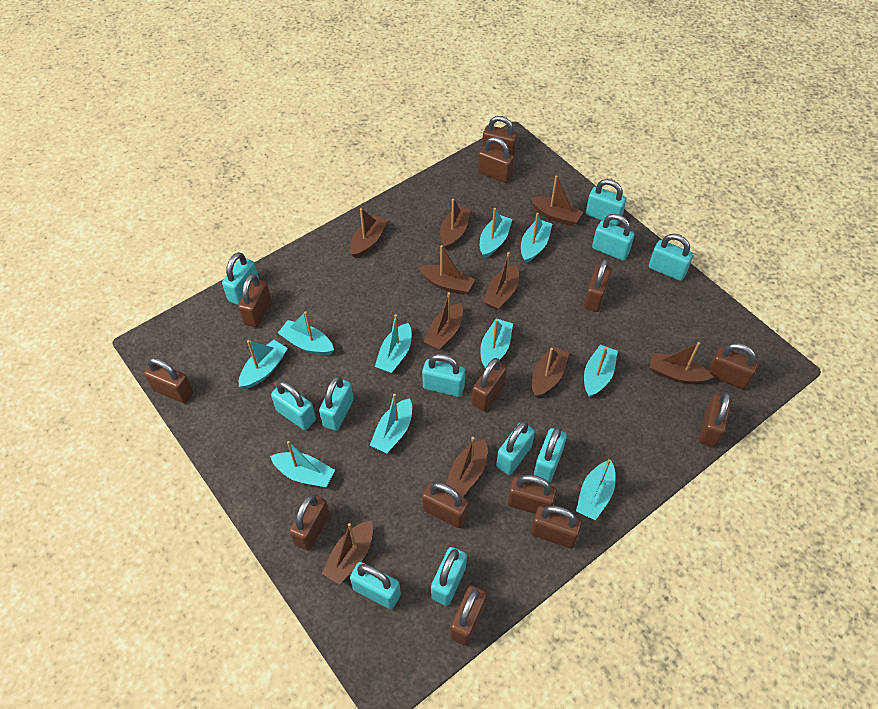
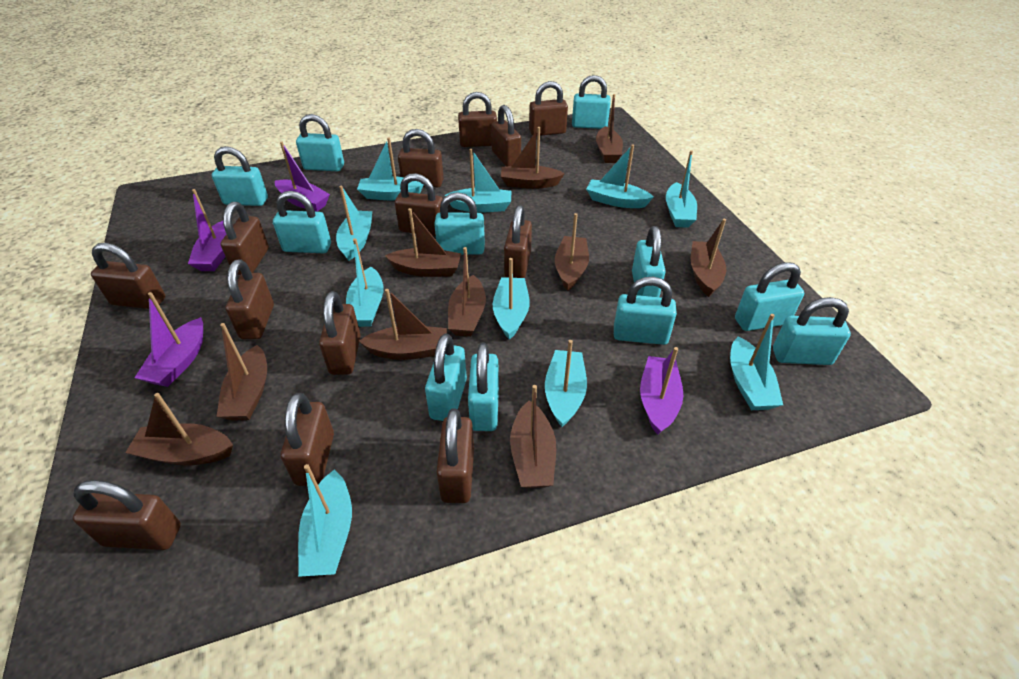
purple boat: 0 -> 4

